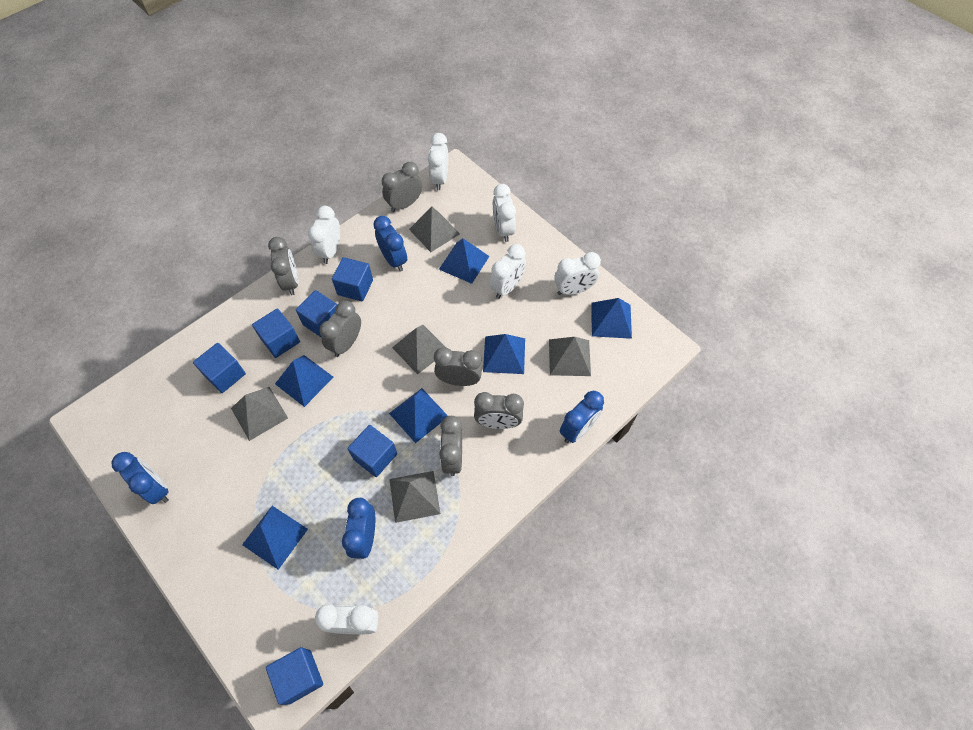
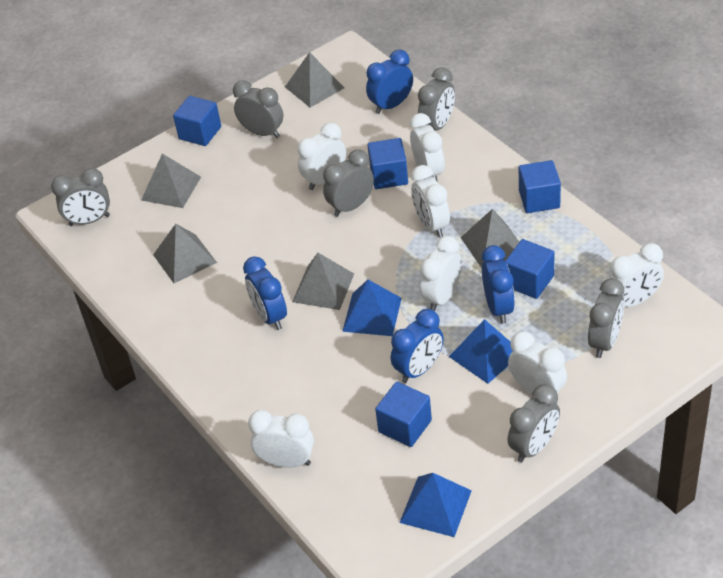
blue cube: 6 -> 5
blue pyramid: 6 -> 3
white clock: 6 -> 7

